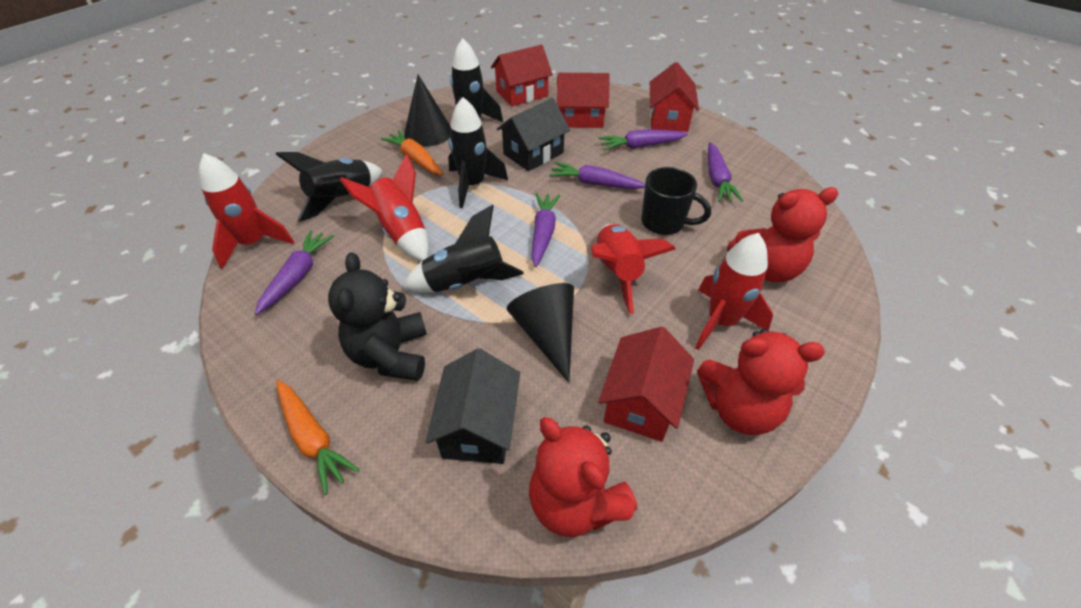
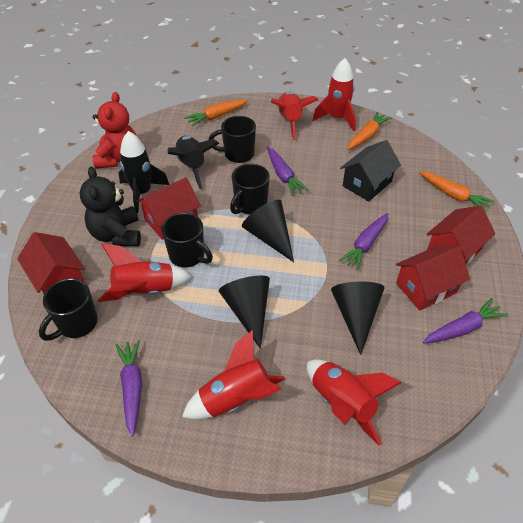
black cone: 2 -> 3
black house: 2 -> 1
black mug: 1 -> 4
black rocket: 4 -> 2
orange carrot: 2 -> 3
purple carrot: 5 -> 4
red rocket: 4 -> 5
red teddy bear: 3 -> 1

